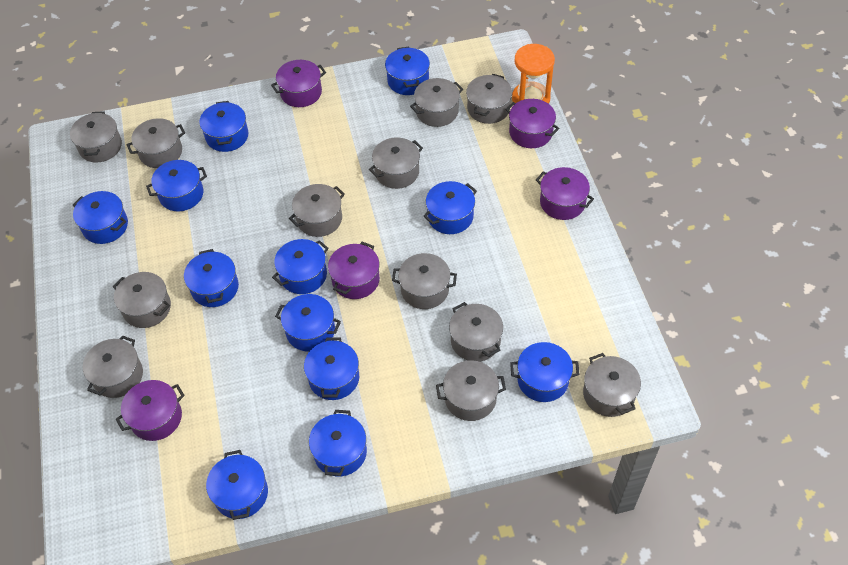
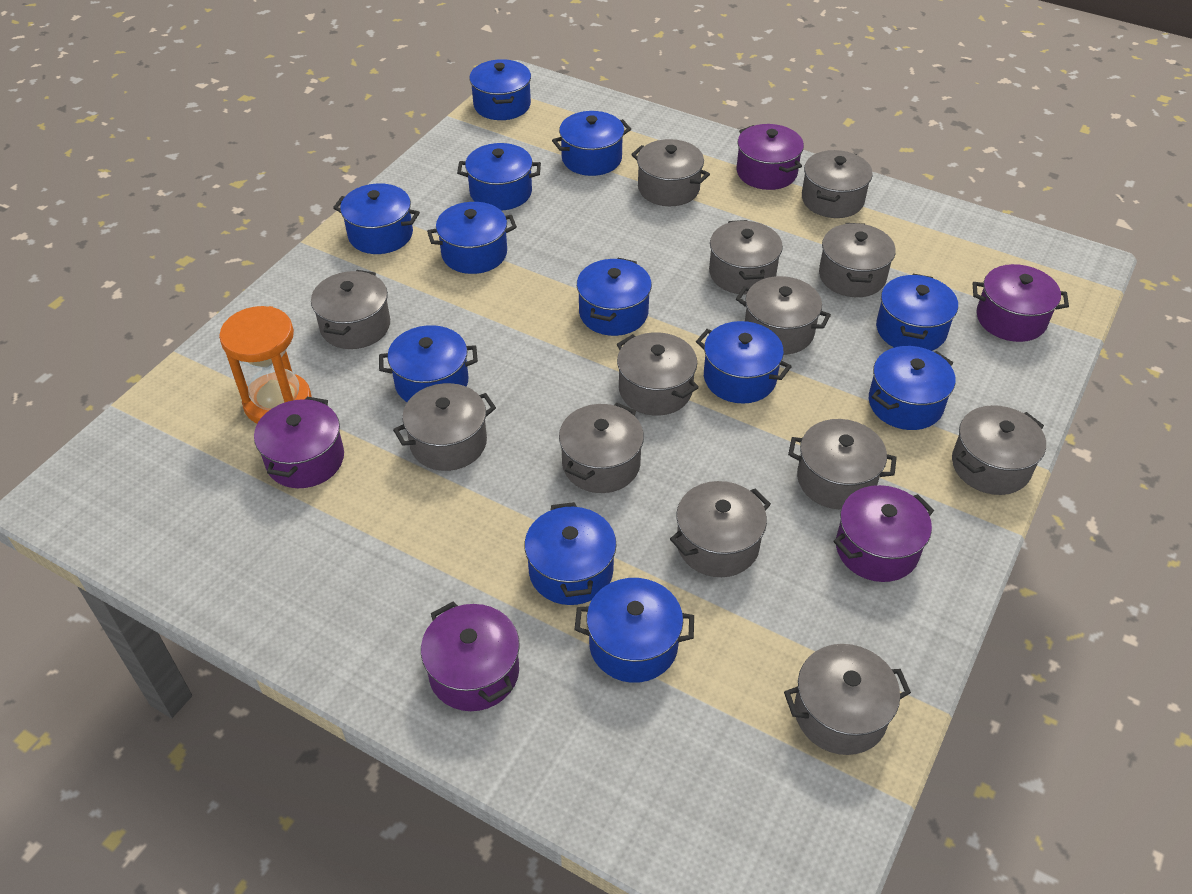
grey pot: 12 -> 13

